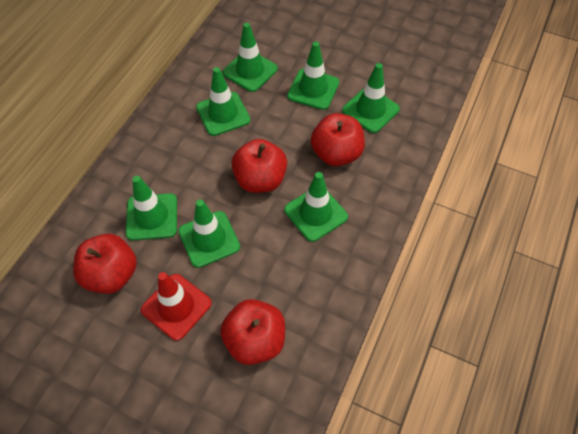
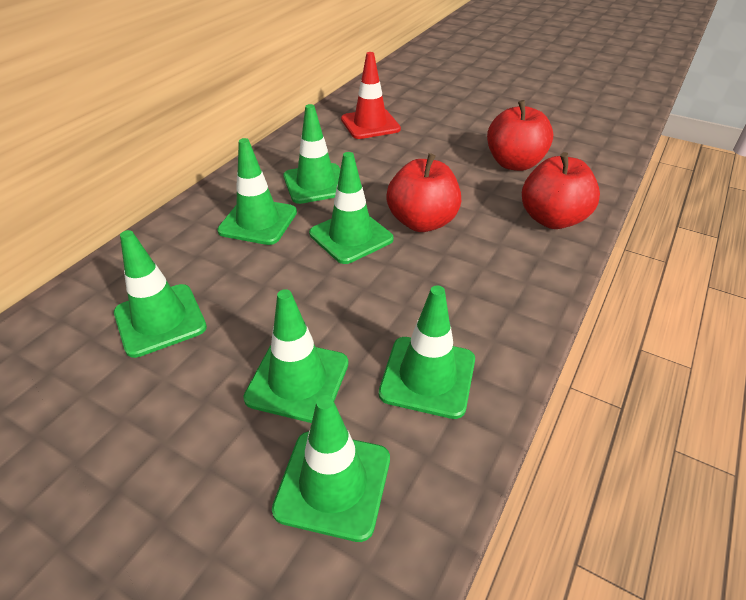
red apple: 4 -> 3

